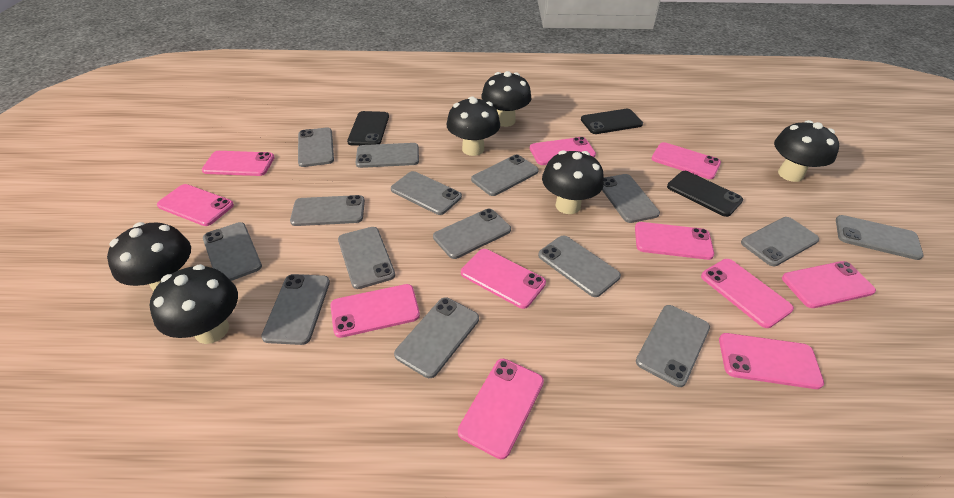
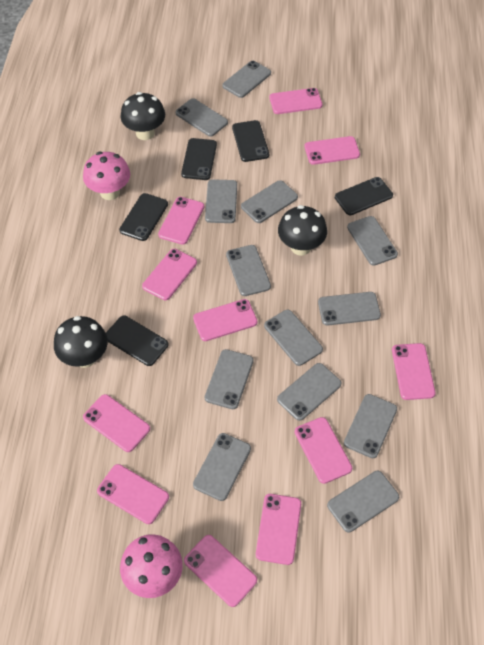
black mushroom: 6 -> 3
black phone: 3 -> 5
grey phone: 15 -> 13
pink mushroom: 0 -> 2

